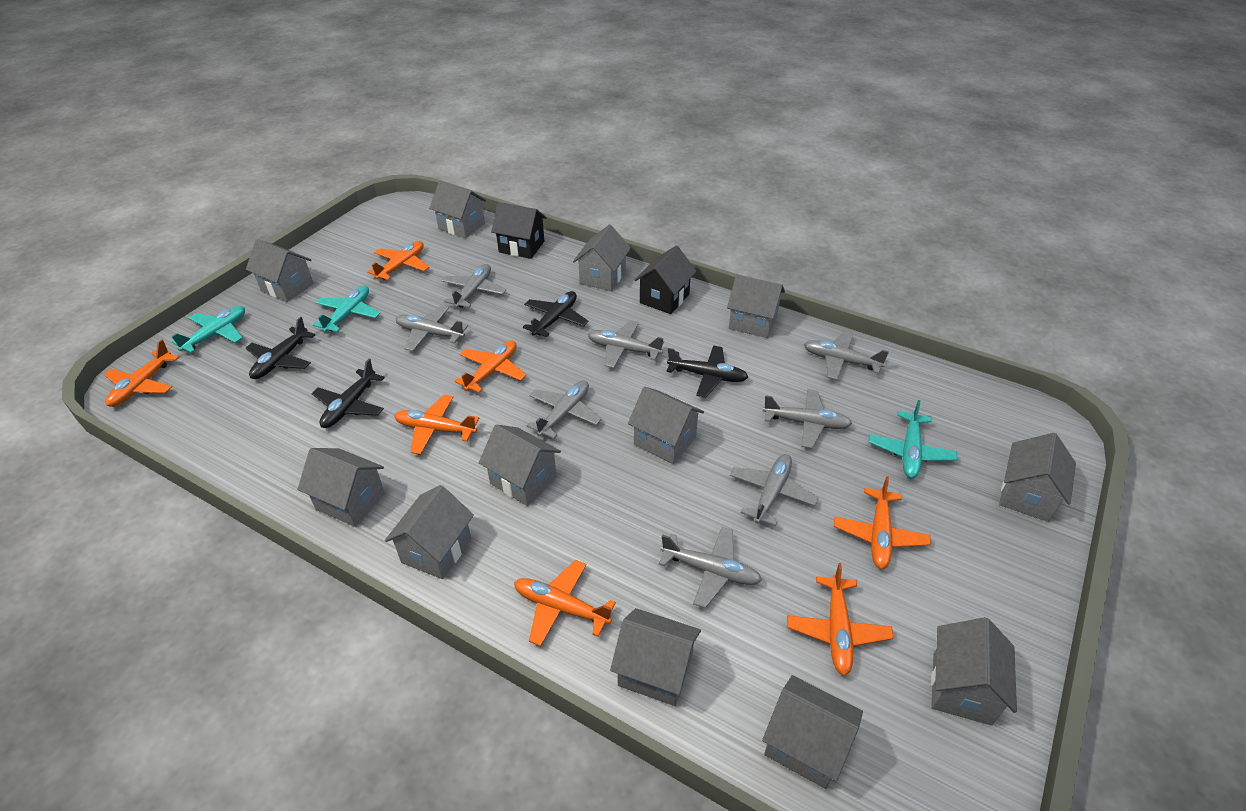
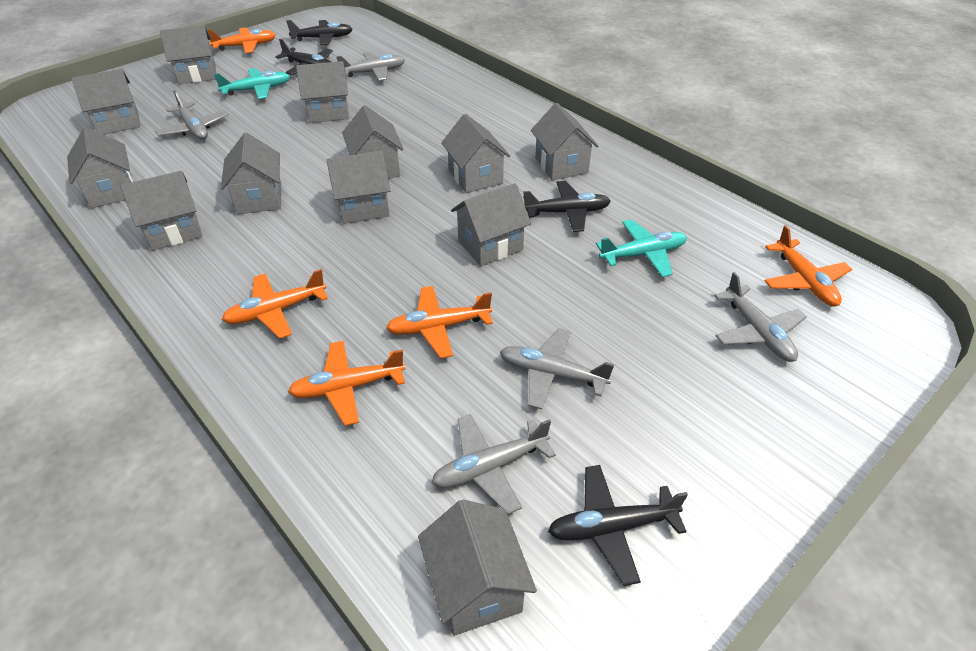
black house: 2 -> 0
grey plane: 8 -> 5
orange plane: 7 -> 5
turquoise plane: 3 -> 2

